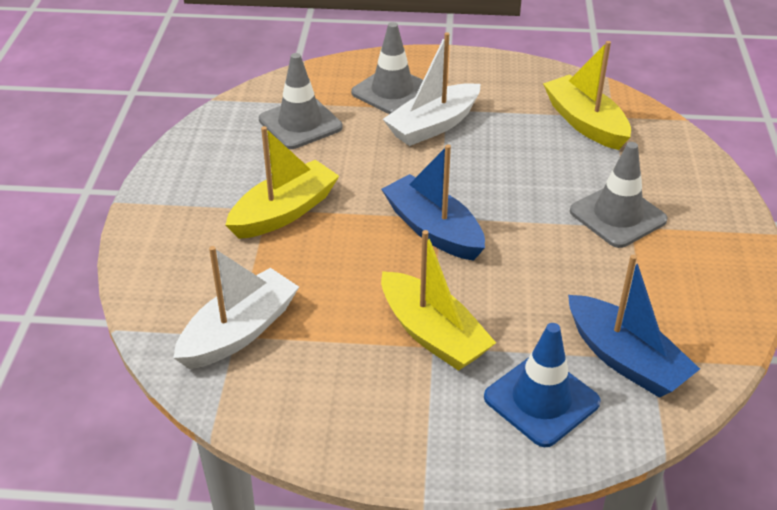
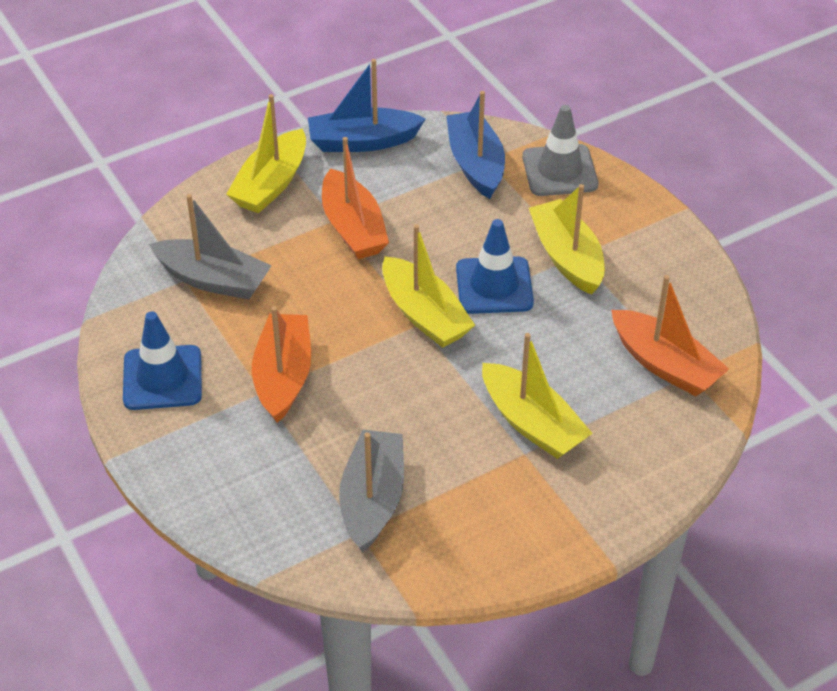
blue traffic cone: 1 -> 2
grey boat: 0 -> 2
grey traffic cone: 3 -> 1
orange boat: 0 -> 3
white boat: 2 -> 0
yellow boat: 3 -> 4

